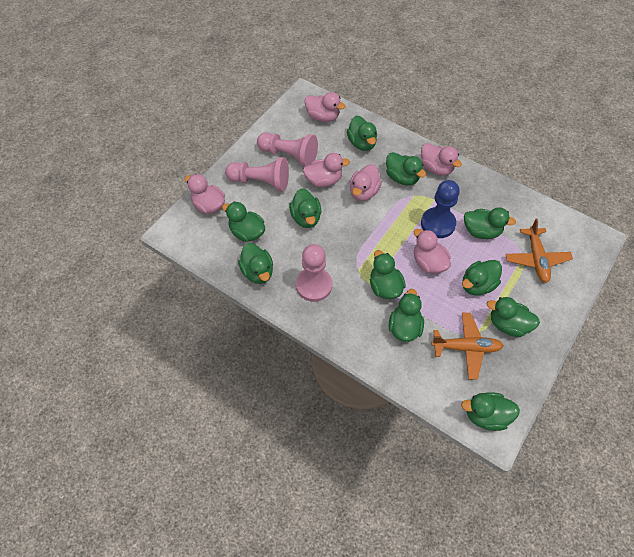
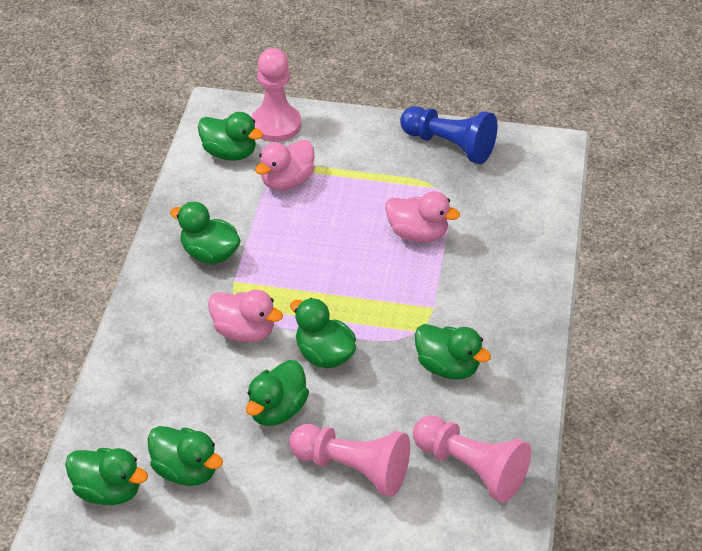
green duck: 11 -> 7
orange plane: 2 -> 0
pink duck: 6 -> 3

